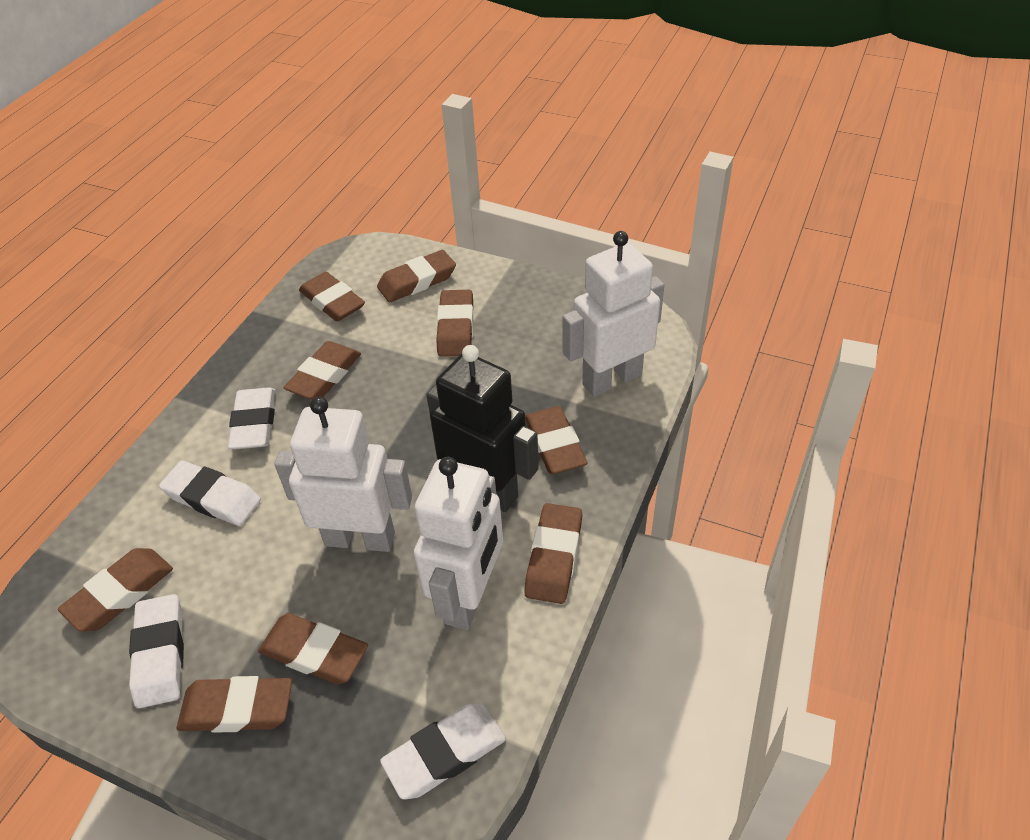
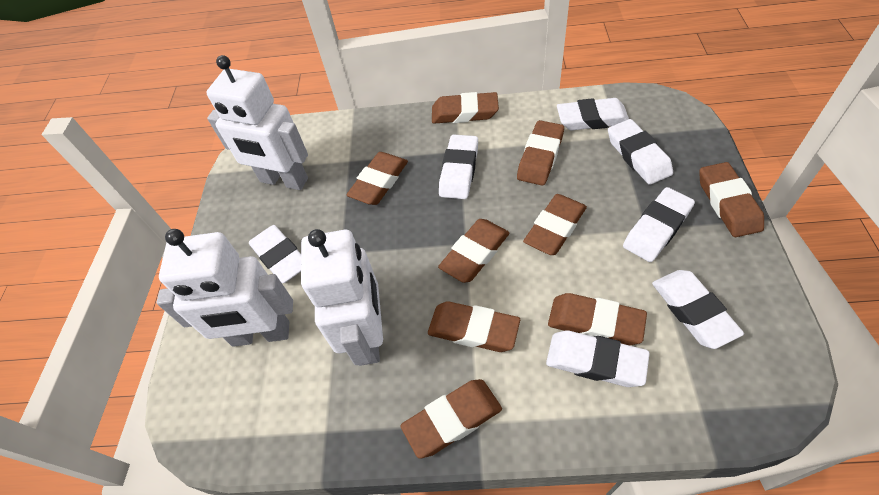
black robot: 1 -> 0
white eraser: 4 -> 7

